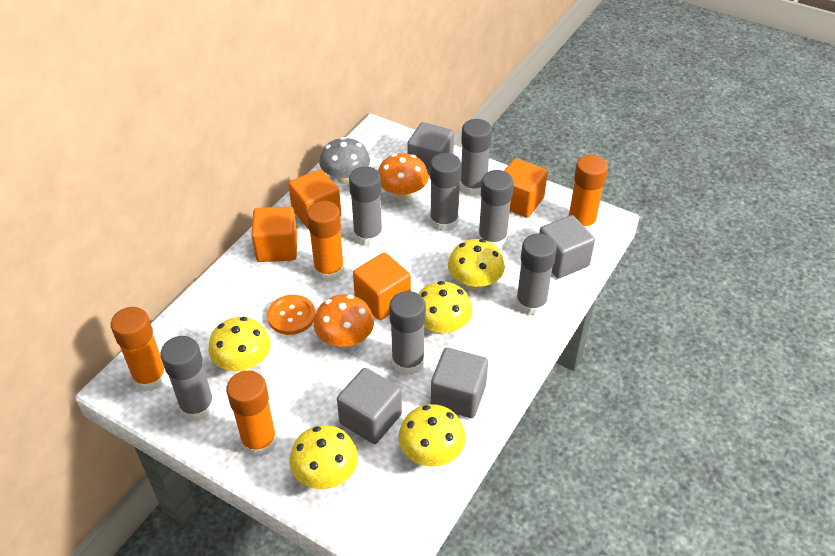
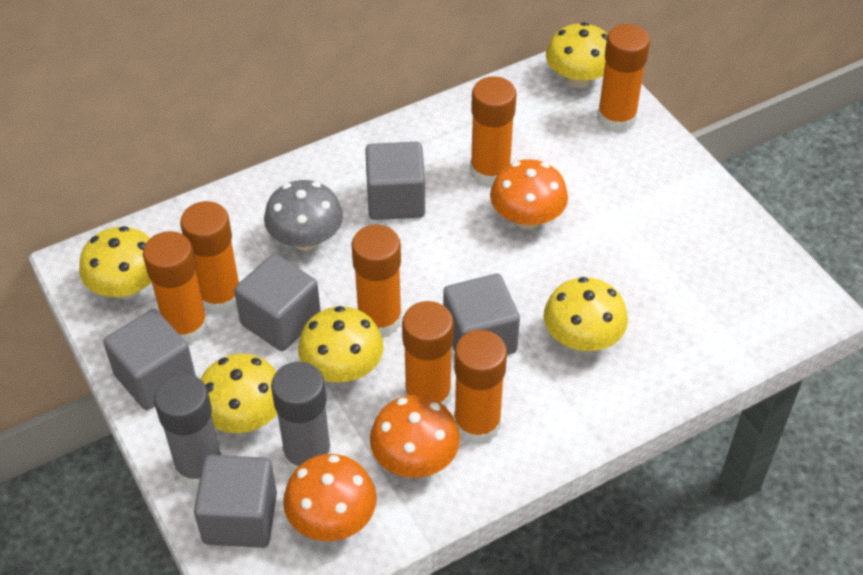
grey cube: 4 -> 5
grey glue stick: 7 -> 2
orange button: 1 -> 0
orange cube: 4 -> 0
orange glue stick: 4 -> 7
orange mushroom: 2 -> 3

